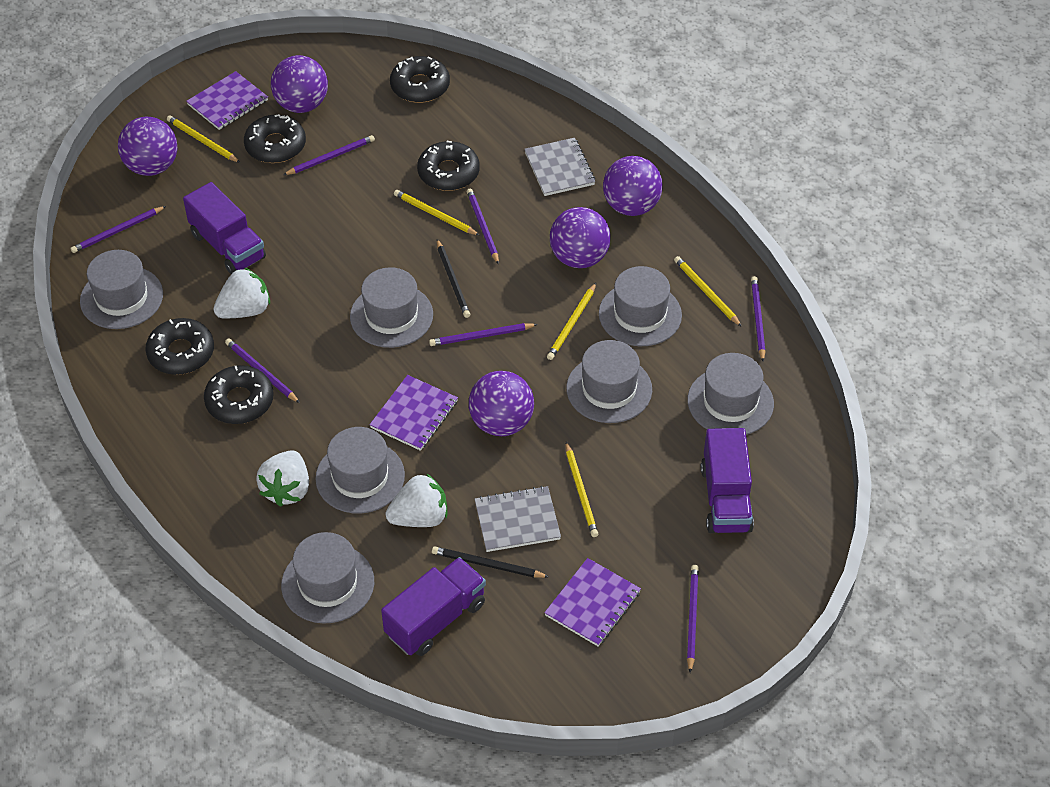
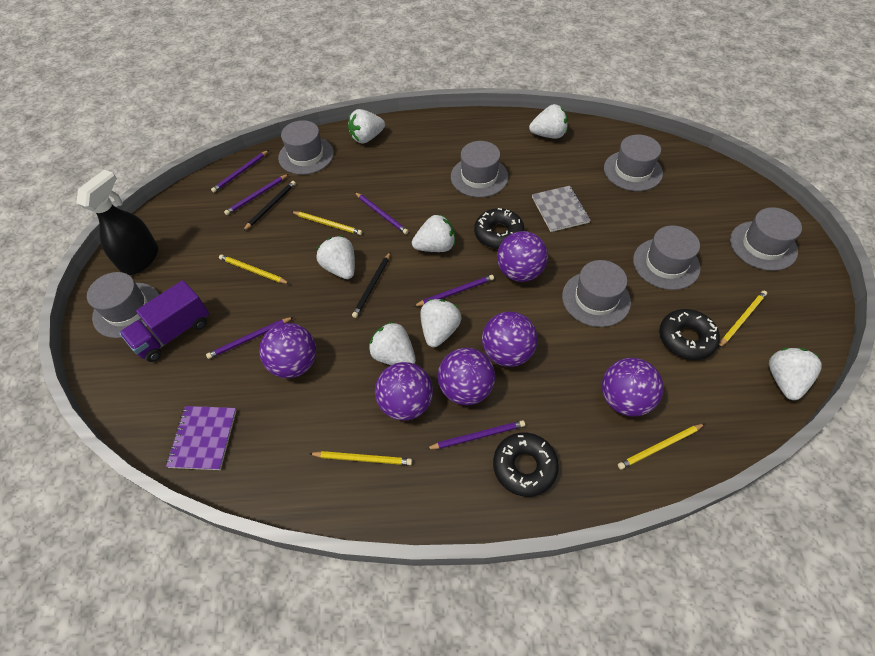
black donut: 5 -> 3
black spray bottle: 0 -> 1
grey notebook: 2 -> 1
purple ball: 5 -> 6
purple notebook: 3 -> 1
purple pencil: 7 -> 6
purple truck: 3 -> 1
white strawberry: 3 -> 7

